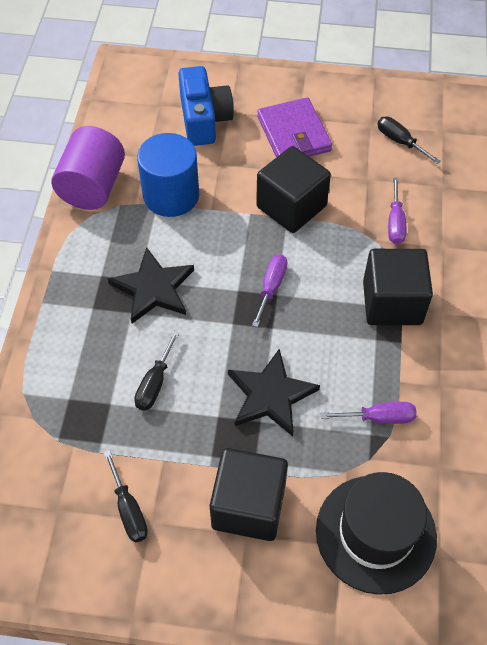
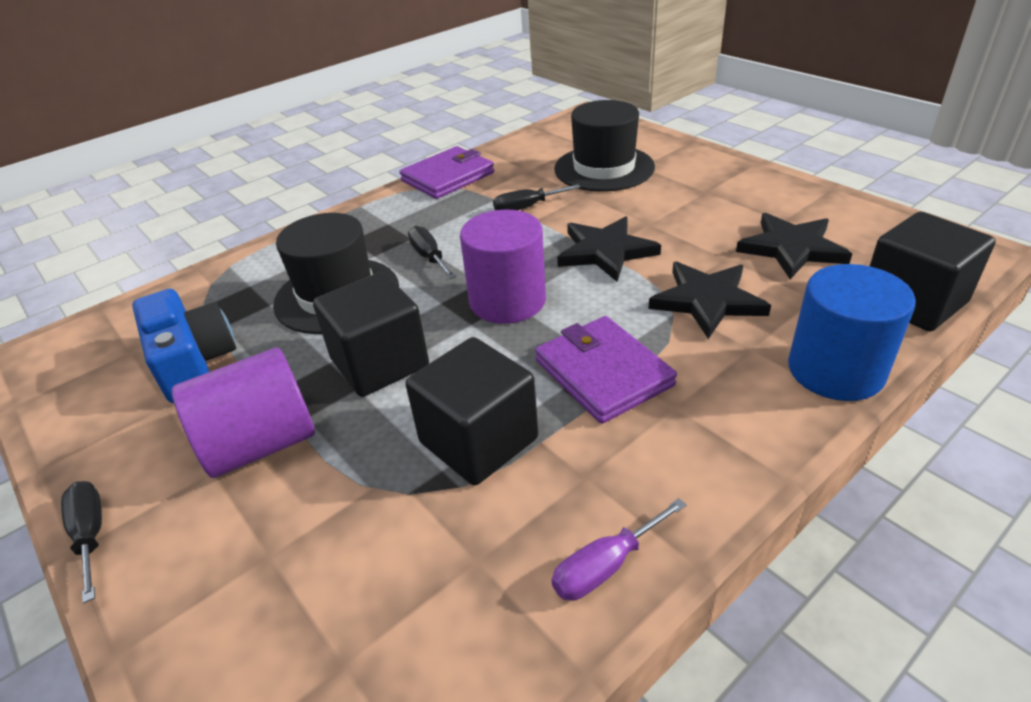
black hat: 1 -> 2
black star: 2 -> 3
purple cylinder: 1 -> 2
purple screwdriver: 3 -> 1
purple wallet: 1 -> 2

